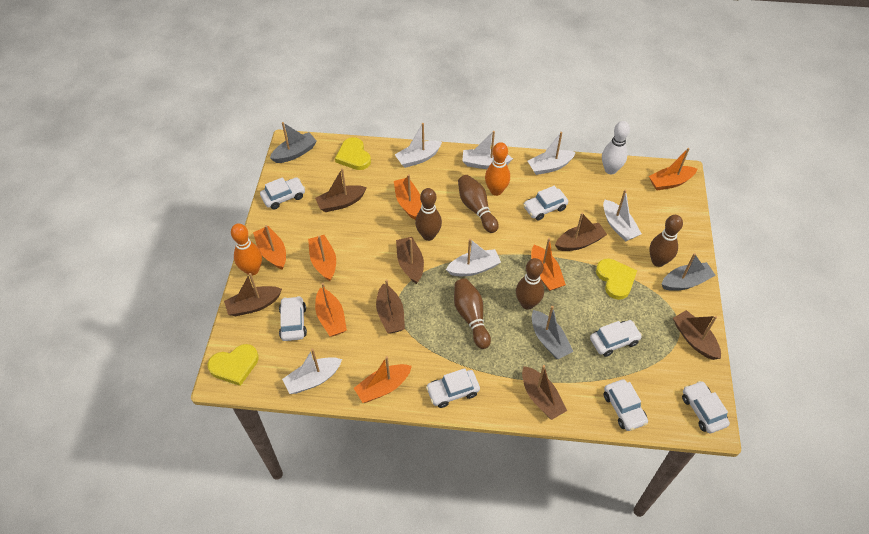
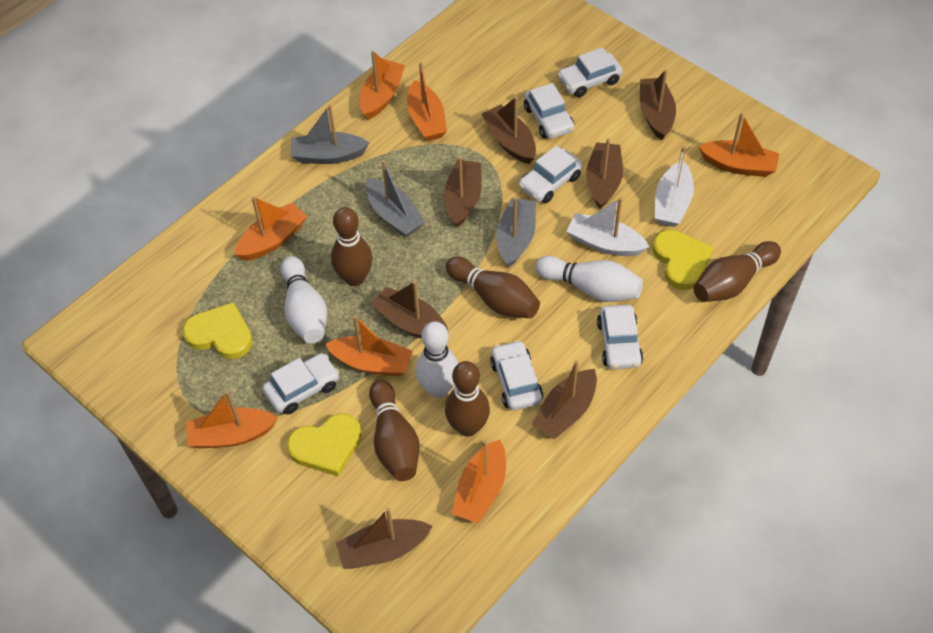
orange bowling pin: 2 -> 0
white boat: 6 -> 2
white bowling pin: 1 -> 3
white car: 7 -> 6

